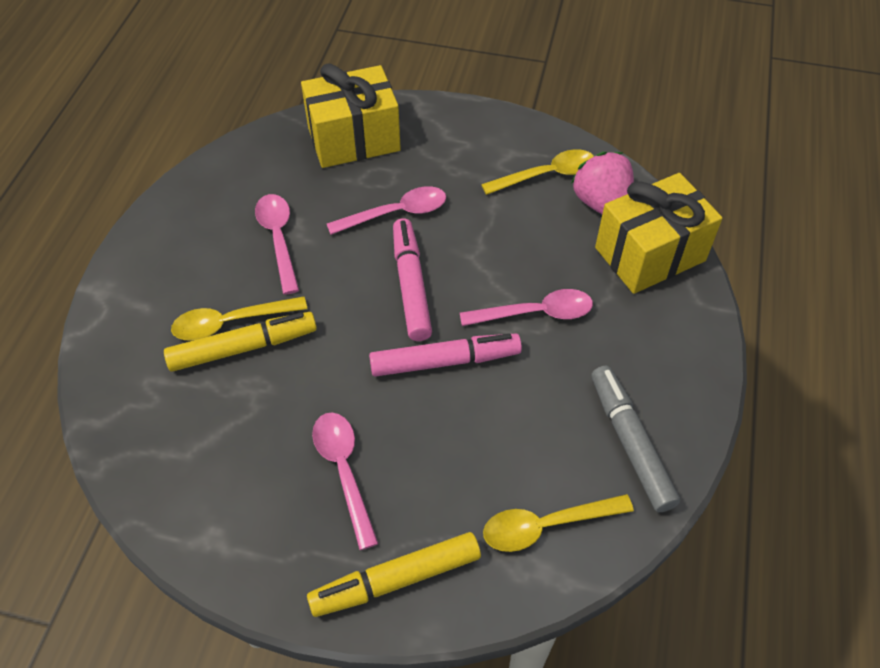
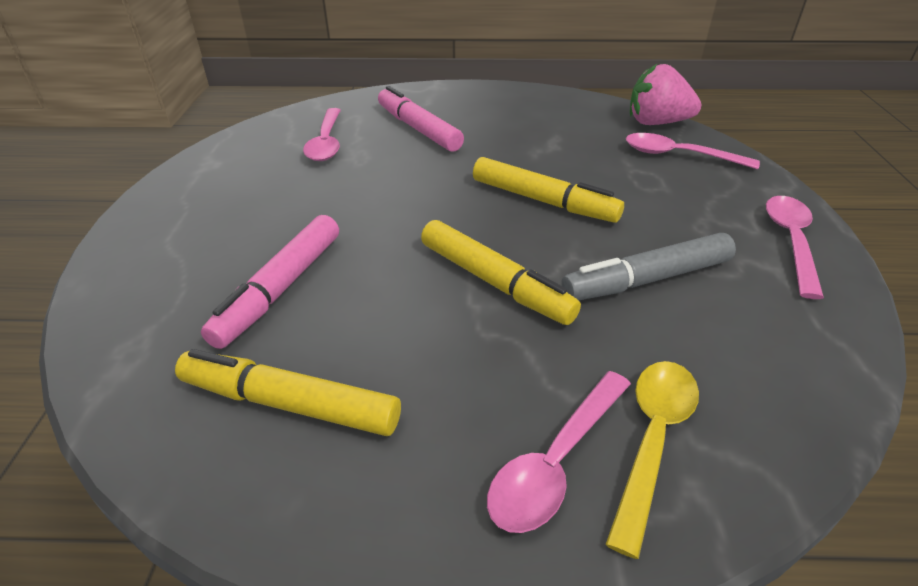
yellow gift: 2 -> 0
yellow marker: 2 -> 3
yellow spoon: 3 -> 1

